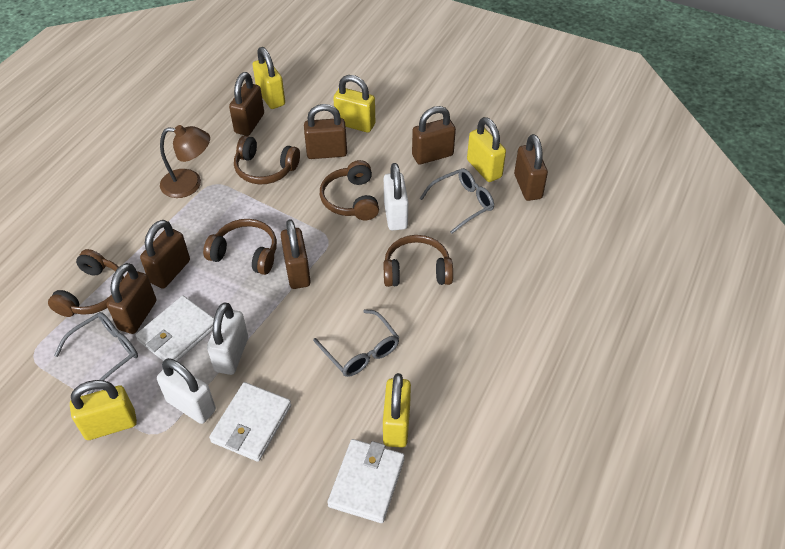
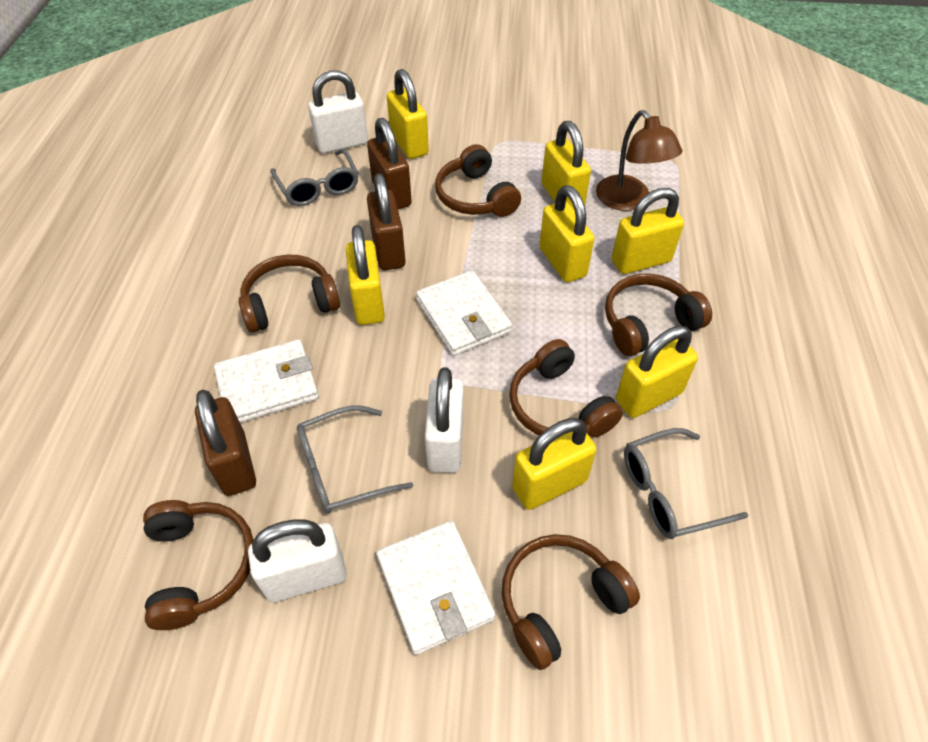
brown headphones: 5 -> 6
brown padlock: 7 -> 3
yellow padlock: 5 -> 7

